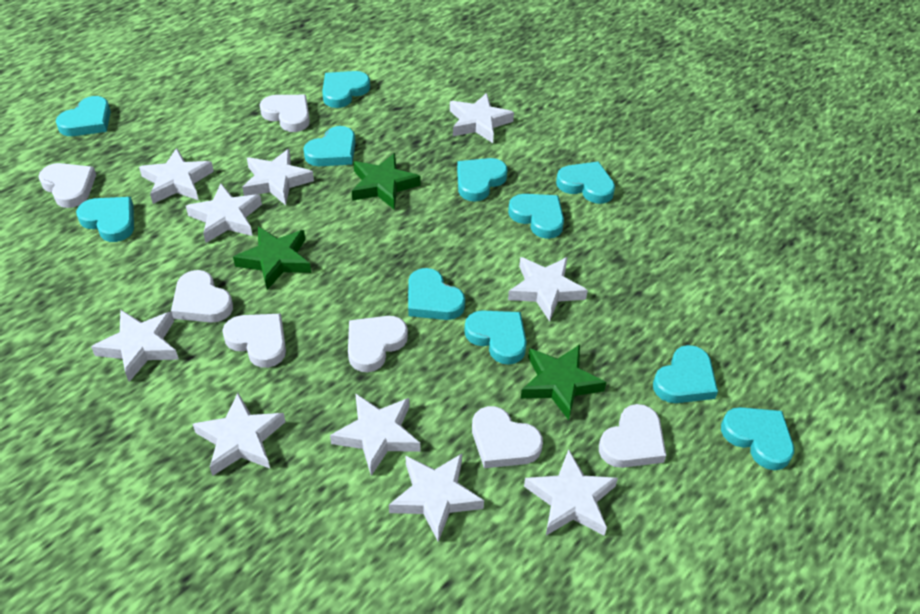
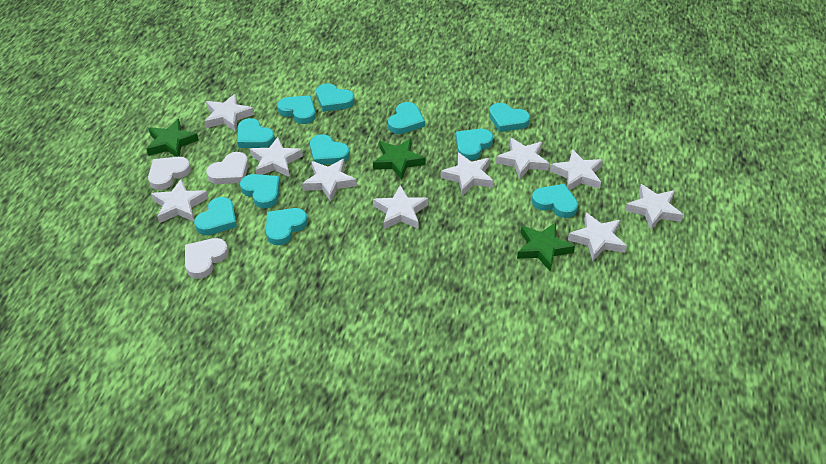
white heart: 7 -> 3

